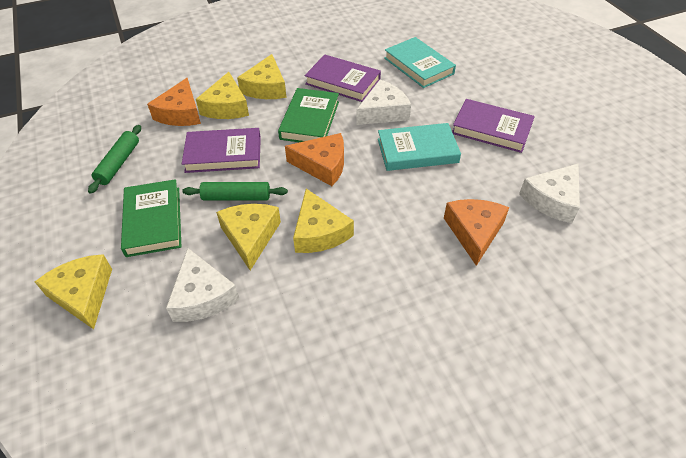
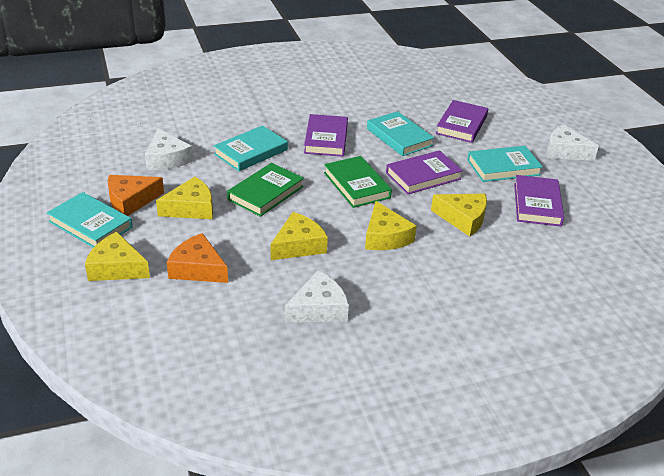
green rolling pin: 2 -> 0
orange cheese: 3 -> 2
purple book: 3 -> 4
turquoise book: 2 -> 4

